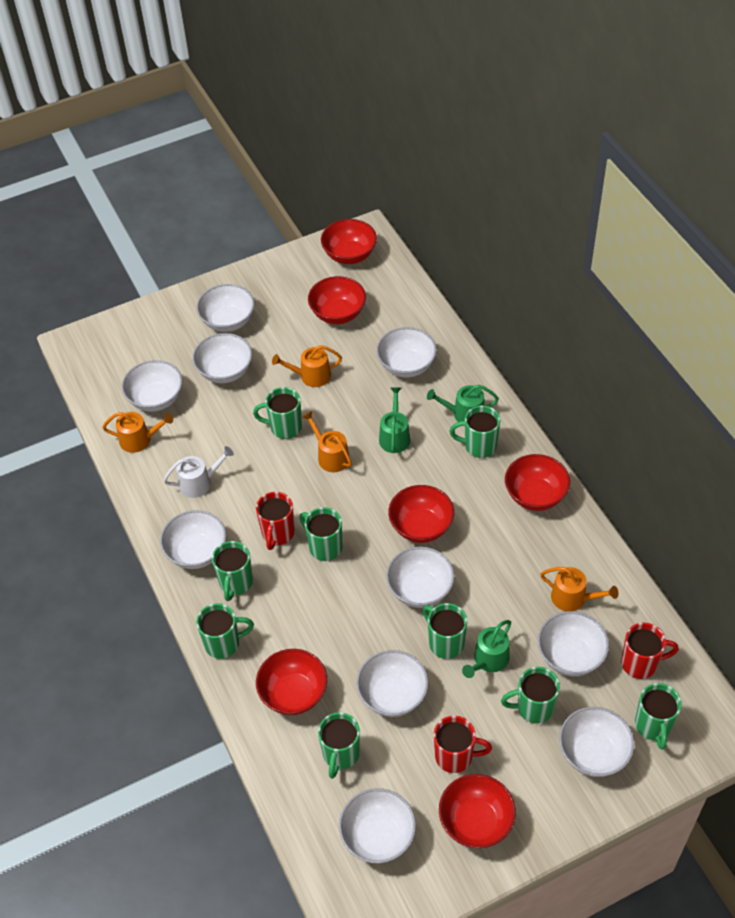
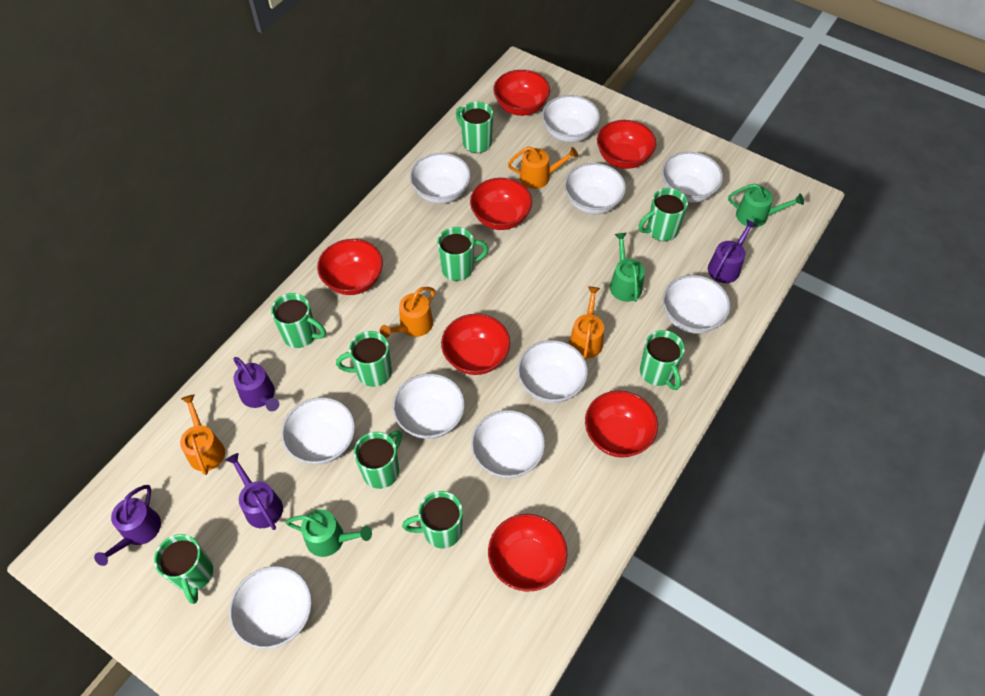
purple watering can: 0 -> 4
red bowl: 6 -> 7
red mug: 3 -> 0
white watering can: 1 -> 0

